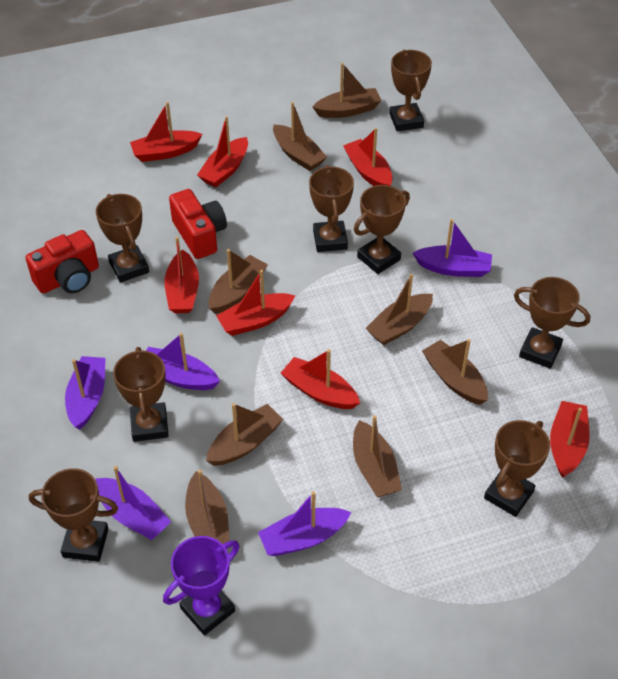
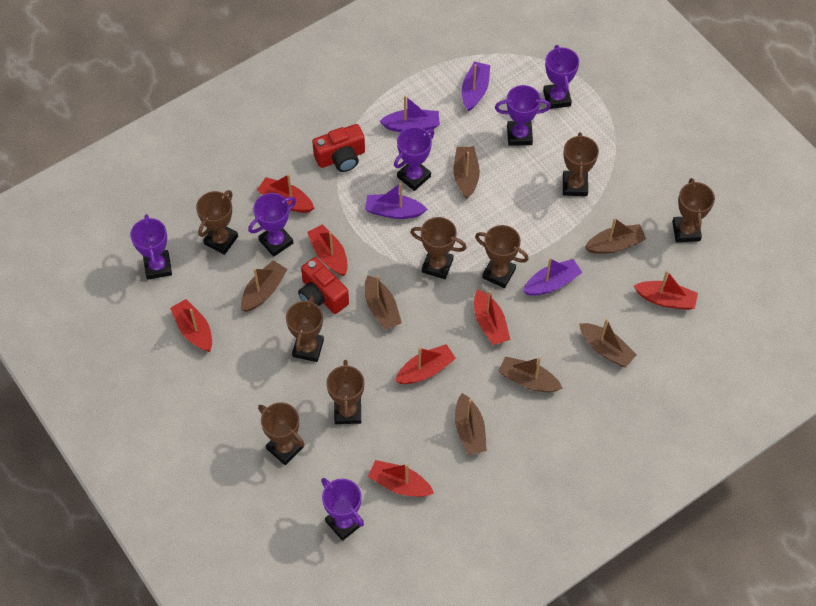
brown boat: 8 -> 7
purple boat: 5 -> 4
purple trophy: 1 -> 6

